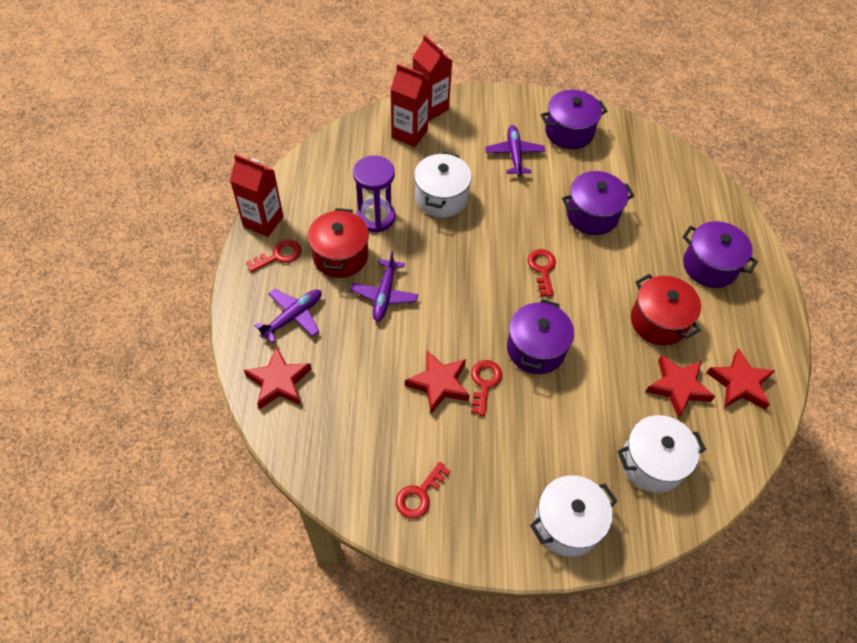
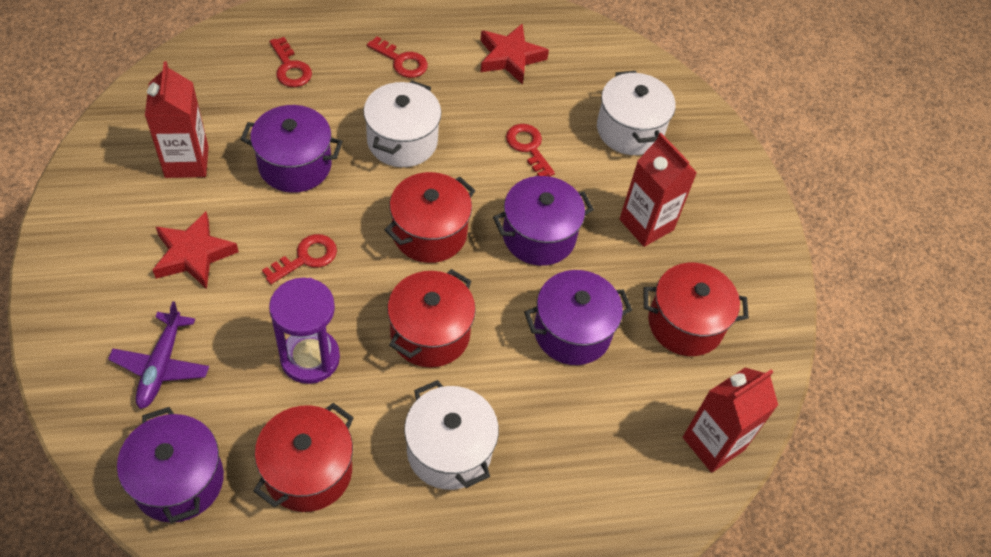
purple plane: 3 -> 1
red pot: 2 -> 4
red star: 4 -> 2

